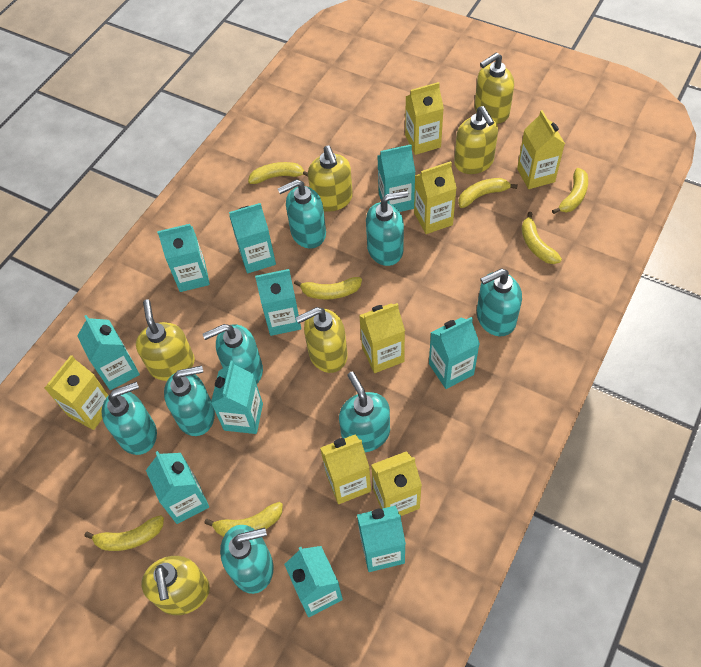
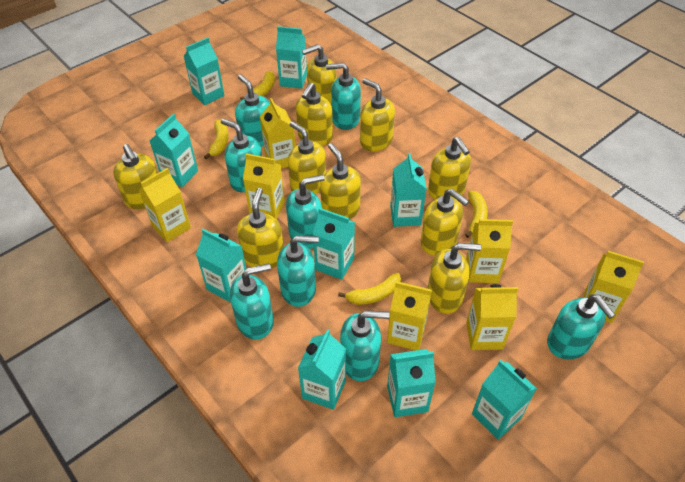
turquoise carton: 10 -> 9
yellow banana: 7 -> 4
yellow soap dispenser: 6 -> 10

